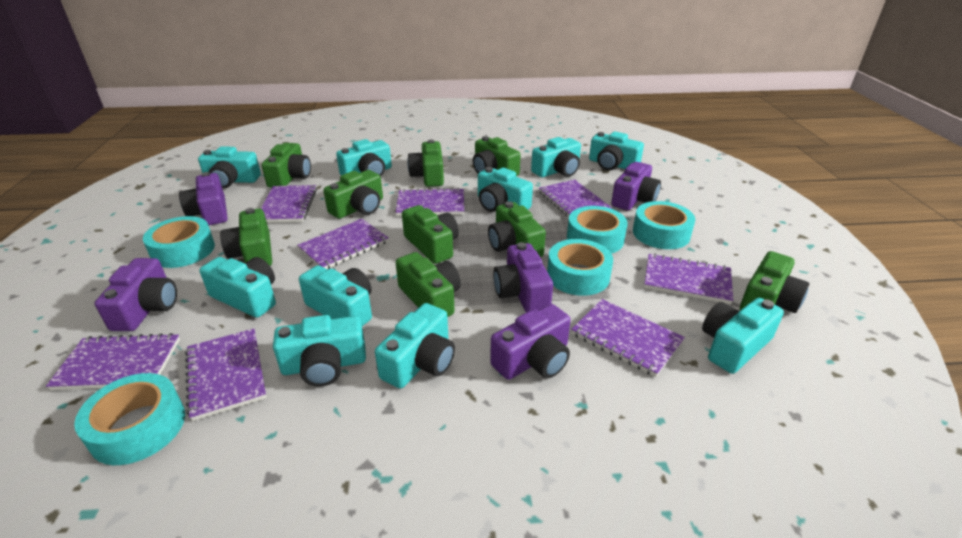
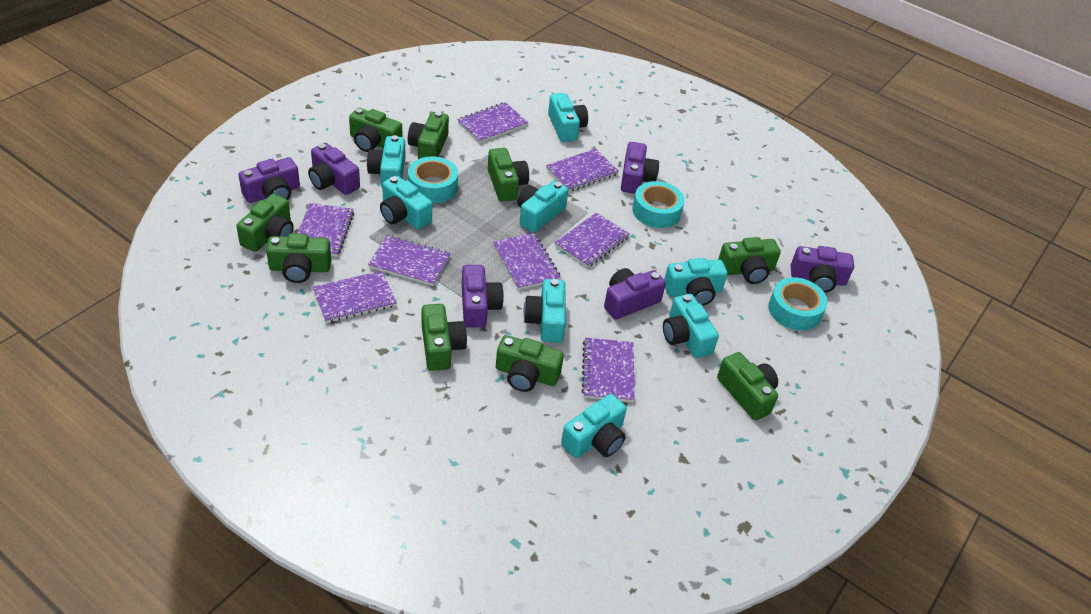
purple camera: 5 -> 6
turquoise camera: 10 -> 8
turquoise tape: 5 -> 3

